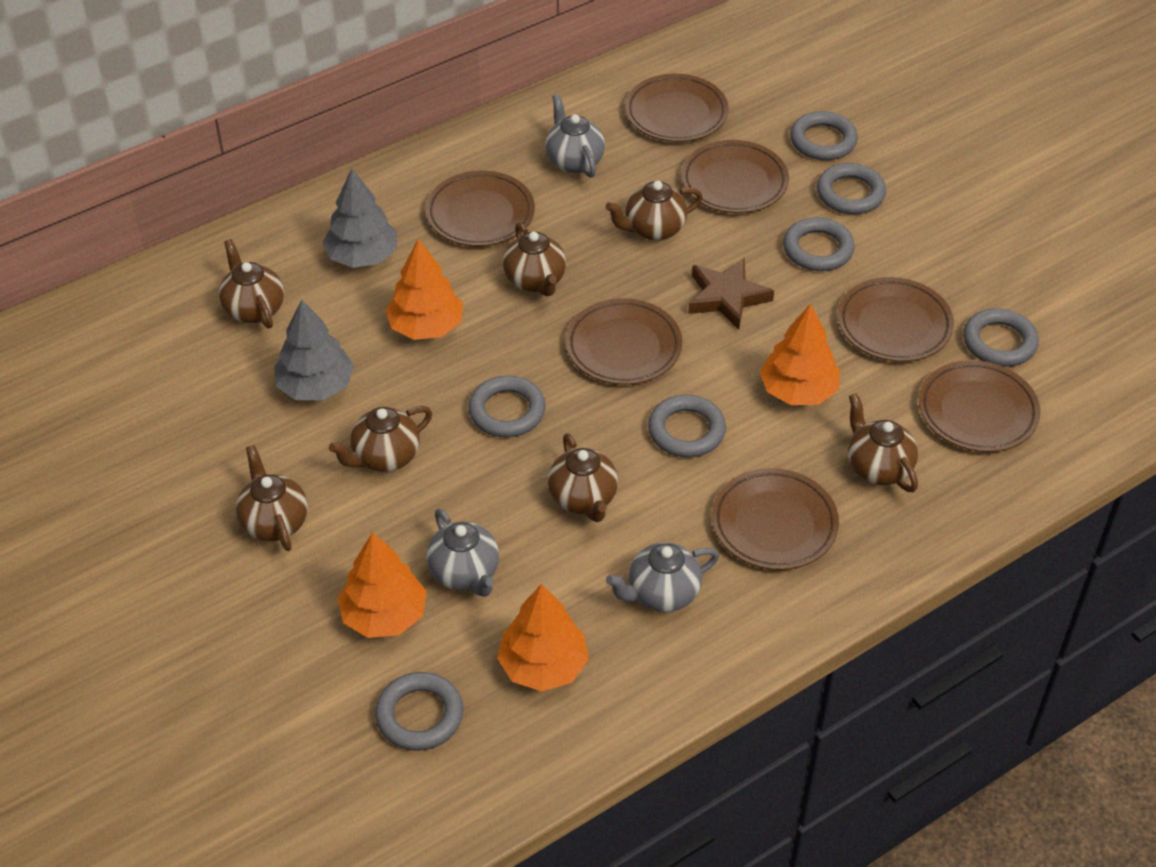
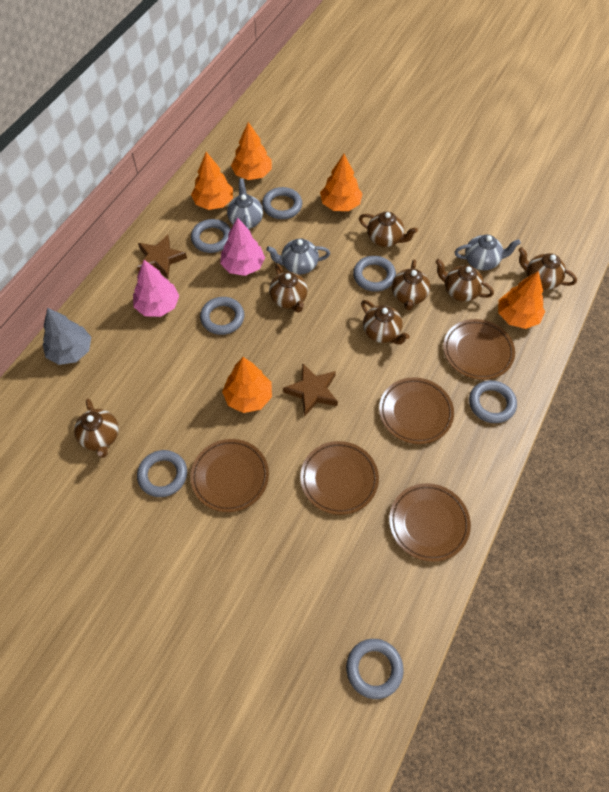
brown plate: 7 -> 5
brown star: 1 -> 2
grey tree: 2 -> 1
orange tree: 4 -> 5
pink tree: 0 -> 2

